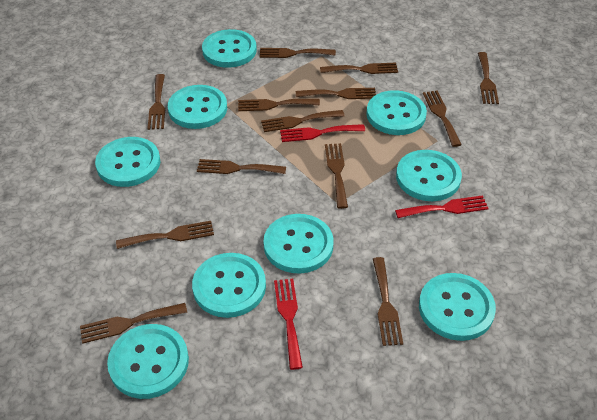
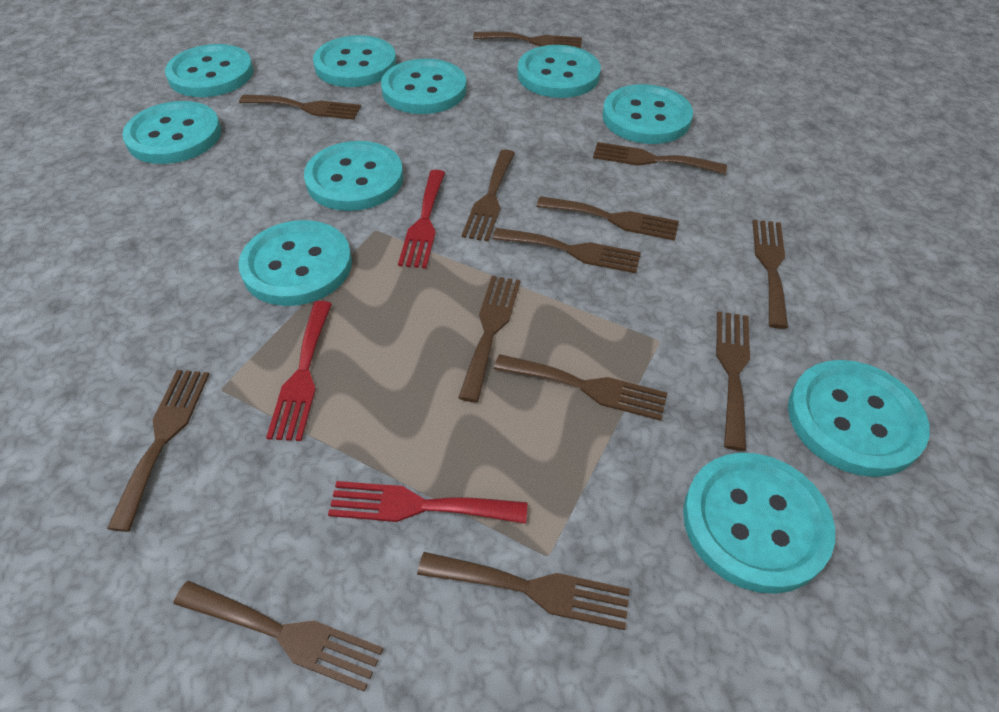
turquoise button: 9 -> 10

